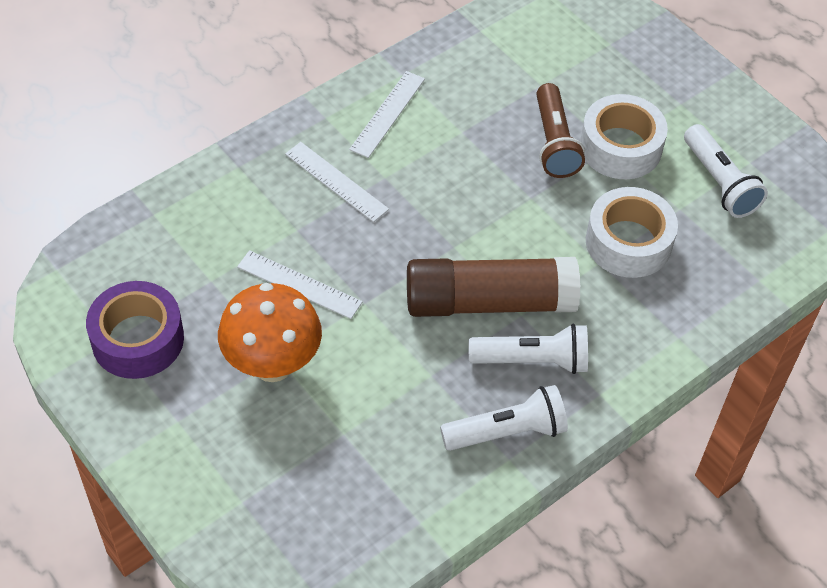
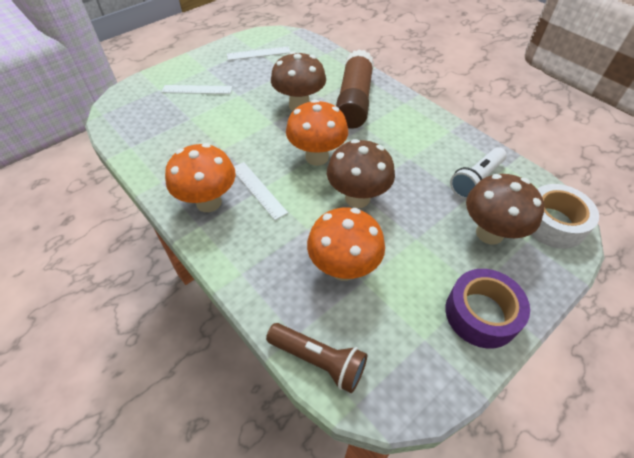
brown mushroom: 0 -> 3
orange mushroom: 1 -> 3
white flashlight: 3 -> 1
white tape: 2 -> 1

